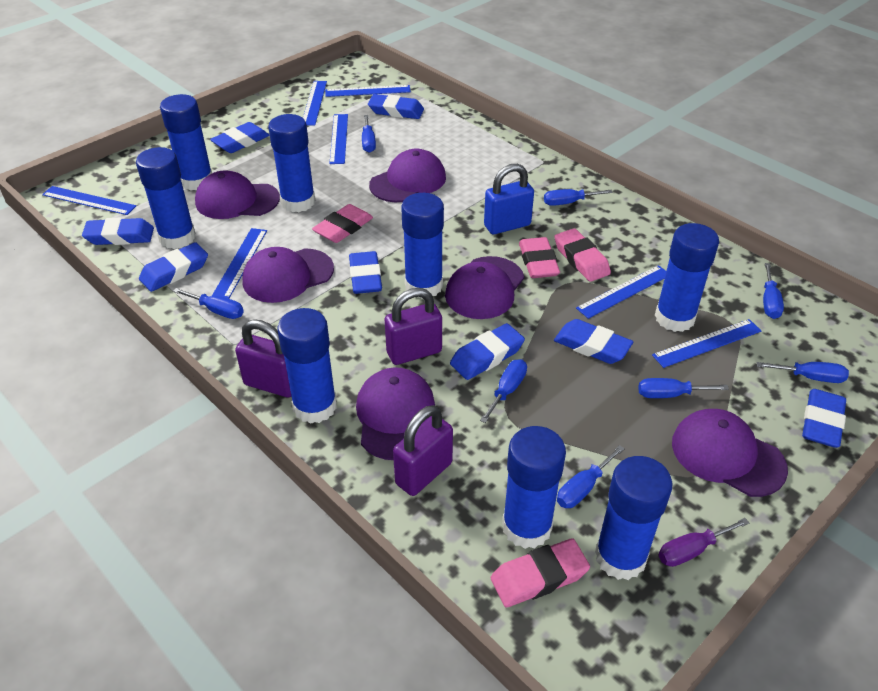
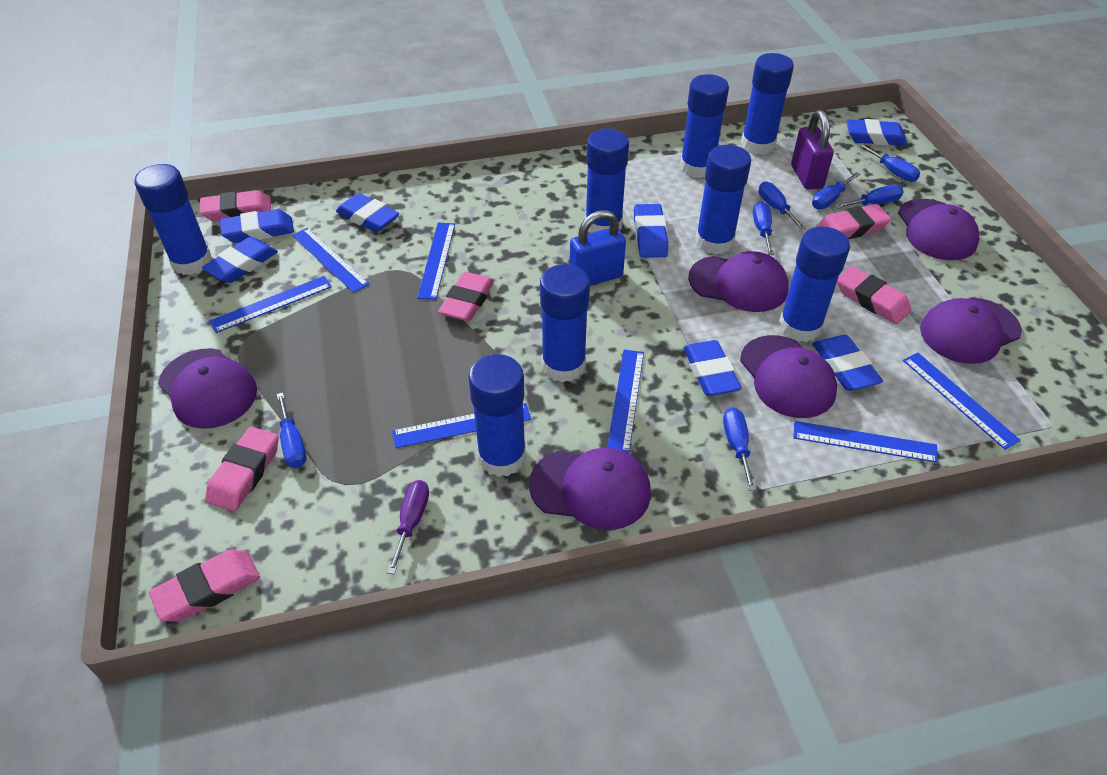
blue eraser: 8 -> 7
blue screwdriver: 8 -> 7
pink eraser: 4 -> 6
purple padlock: 3 -> 1

